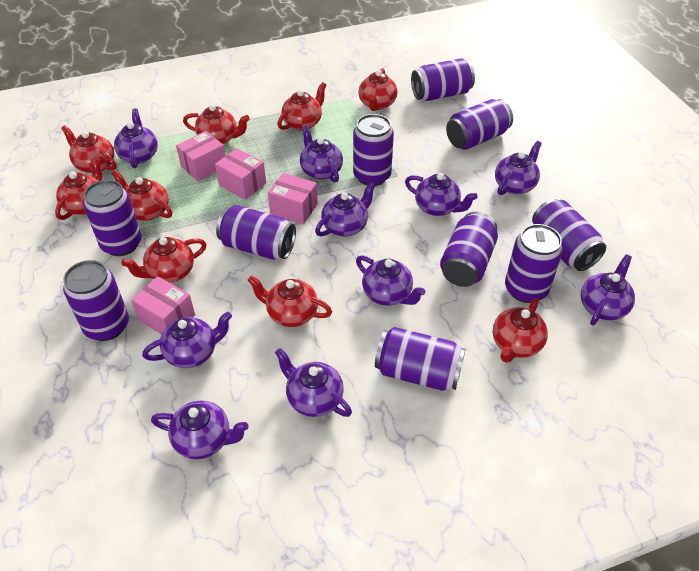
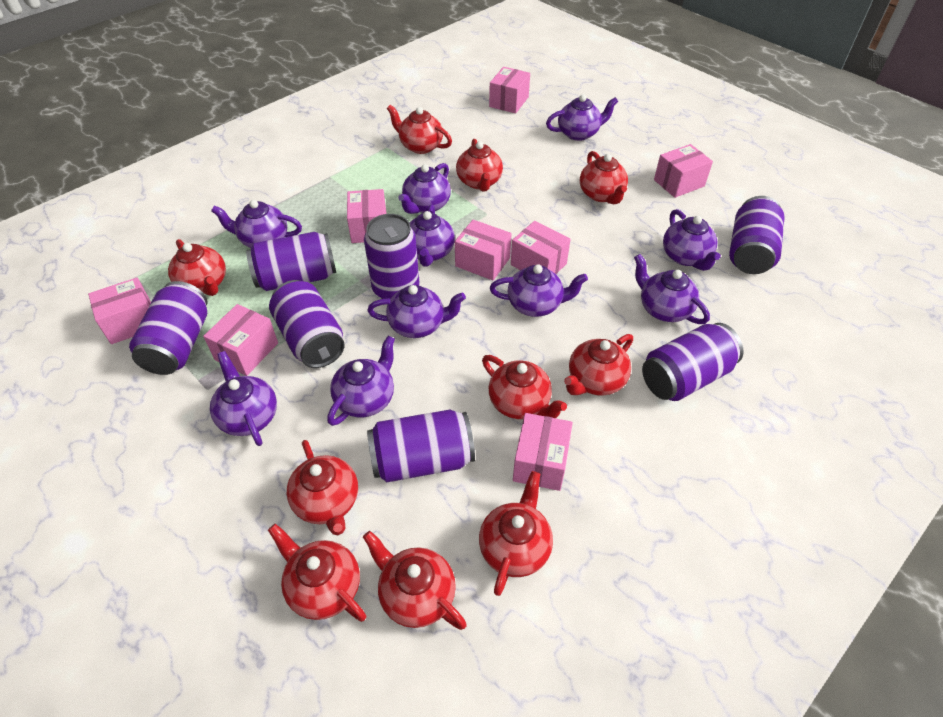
pink box: 4 -> 8
purple can: 10 -> 7
red teapot: 9 -> 10

